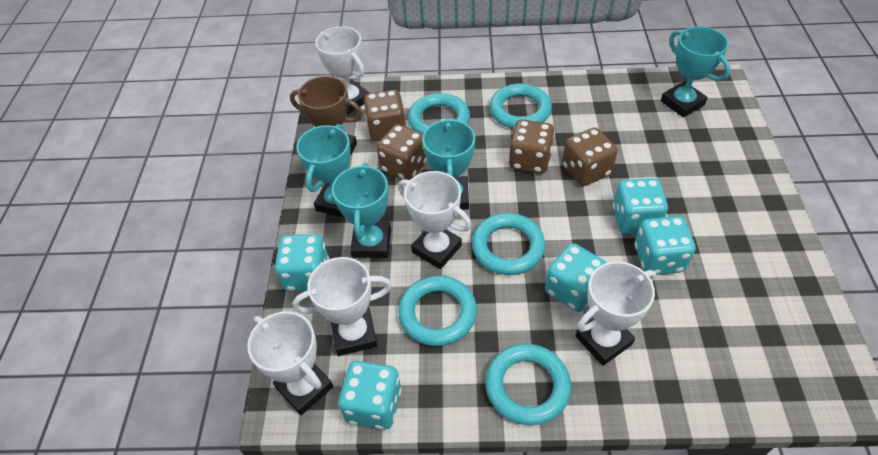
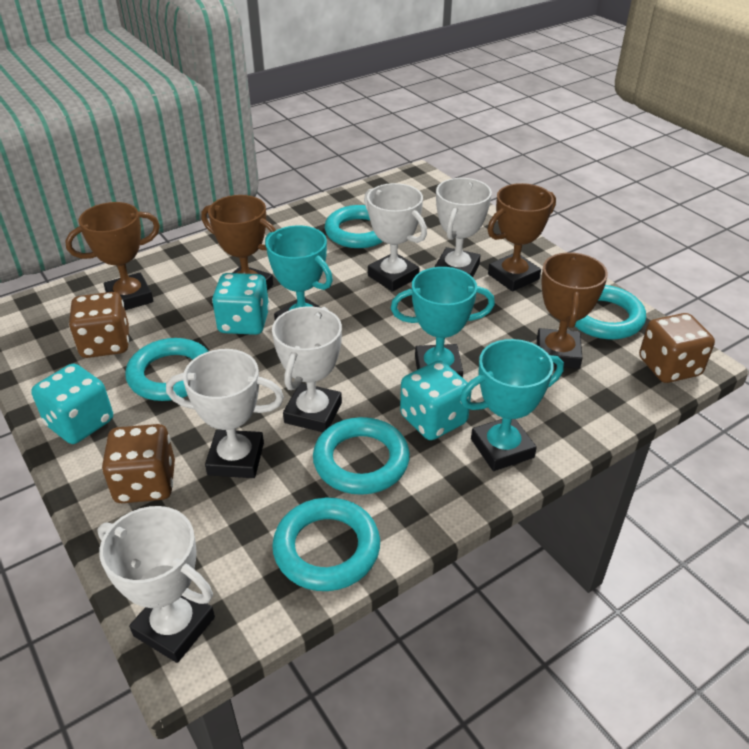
brown dice: 4 -> 3
brown trophy: 1 -> 4
turquoise dice: 5 -> 3
turquoise trophy: 4 -> 3

